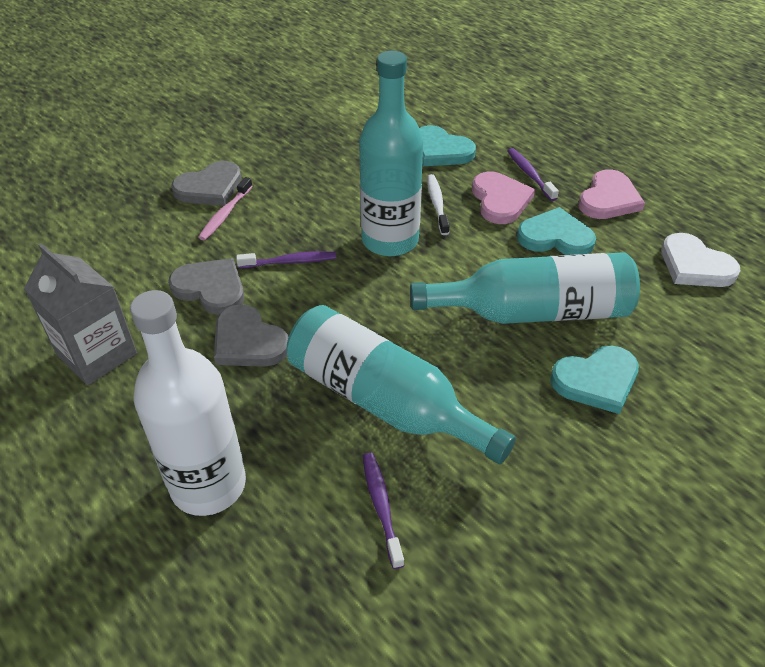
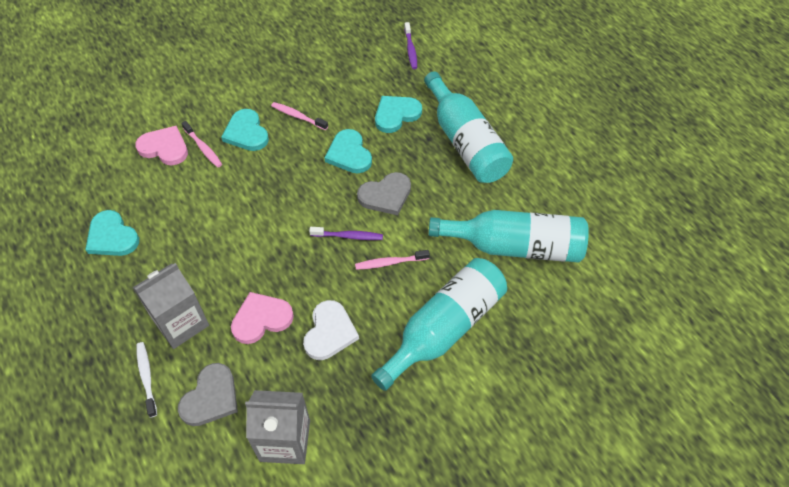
grey carton: 1 -> 2
grey heart: 3 -> 2
pink toothbrush: 1 -> 3
purple toothbrush: 3 -> 2
turquoise heart: 3 -> 4
white bottle: 1 -> 0

